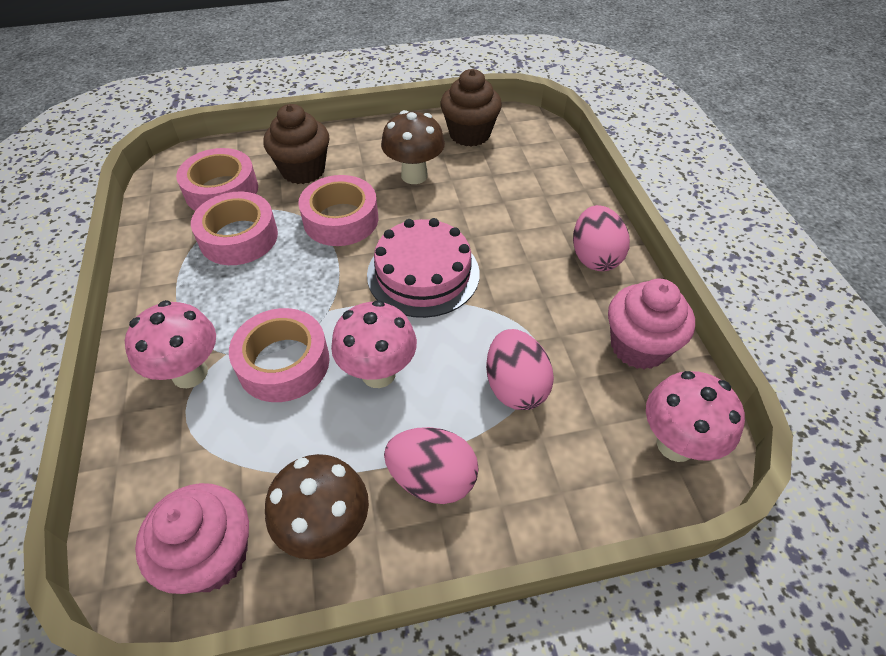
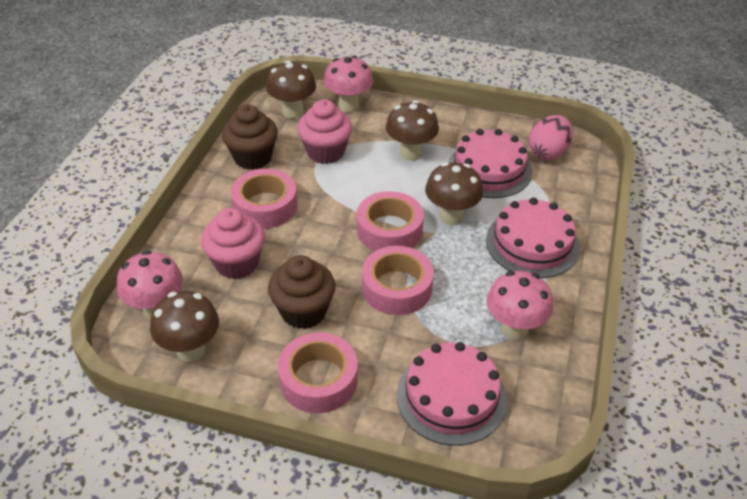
brown mushroom: 2 -> 4
pink cake: 1 -> 3
pink egg: 3 -> 1

